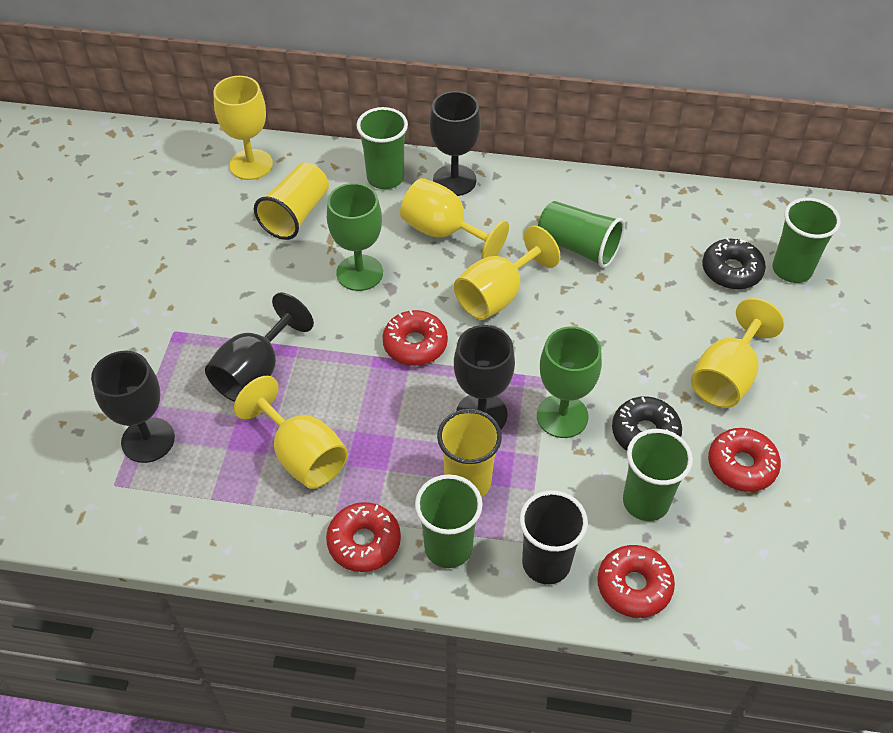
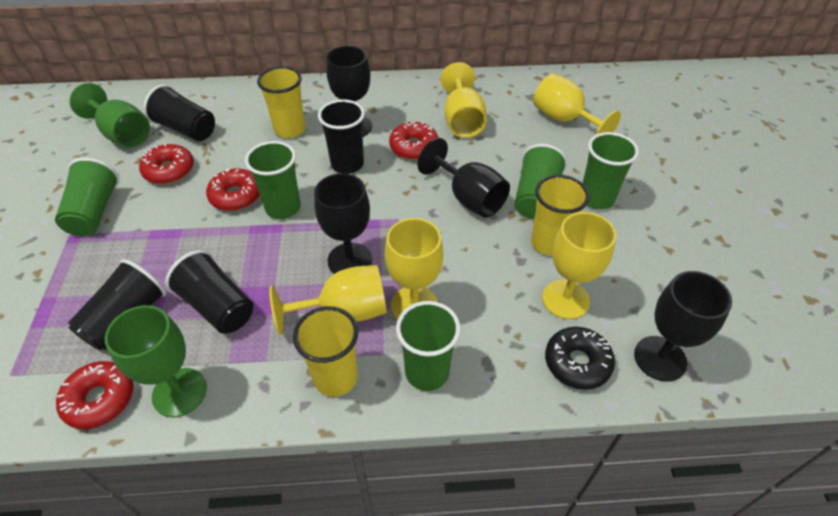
black cup: 1 -> 4
black donut: 2 -> 1
yellow cup: 2 -> 3

